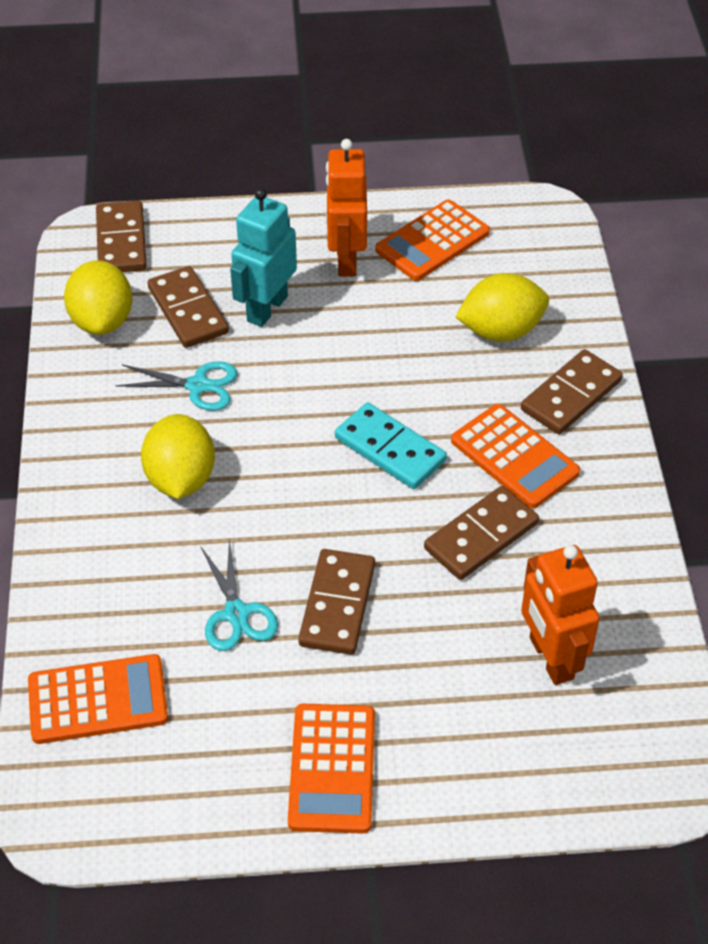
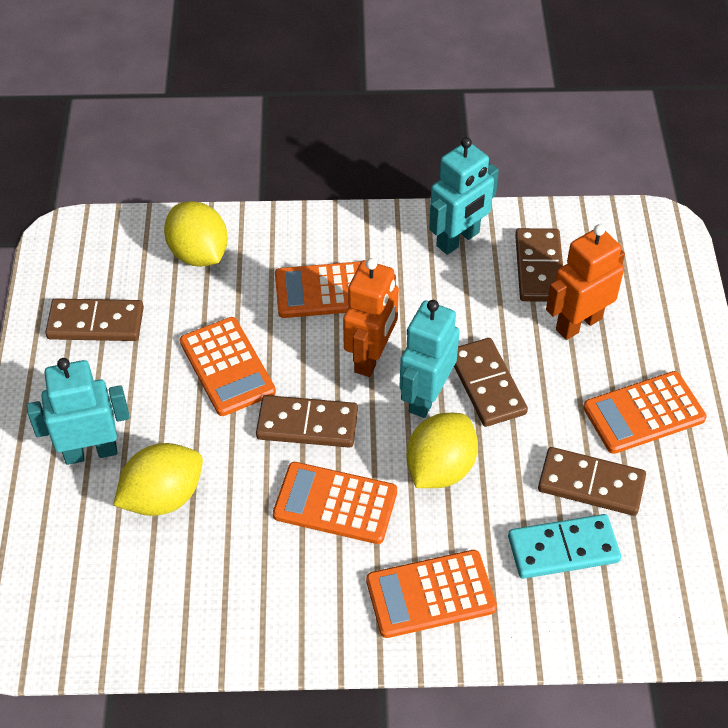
orange calculator: 4 -> 5
turquoise robot: 1 -> 3
turquoise scissors: 2 -> 0

